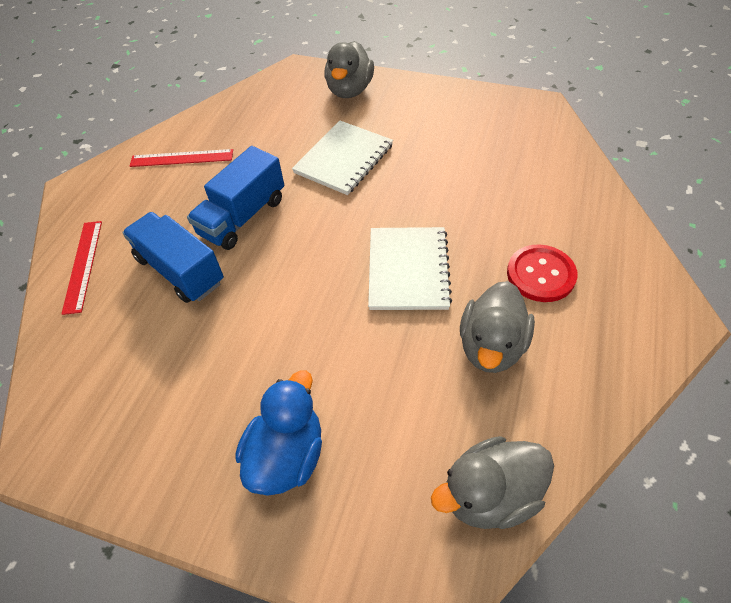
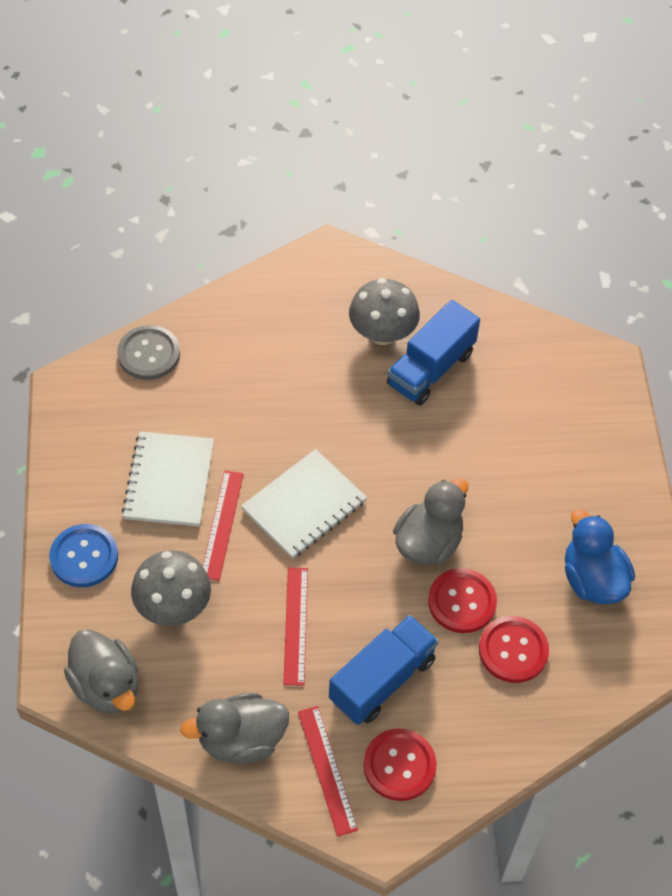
blue button: 0 -> 1
grey button: 0 -> 1
grey mushroom: 0 -> 2
red button: 1 -> 3
red ruler: 2 -> 3

